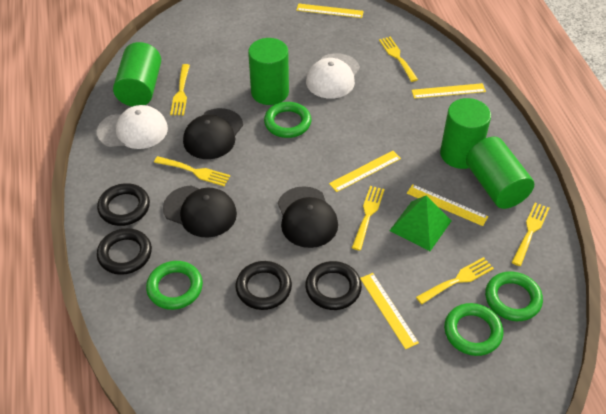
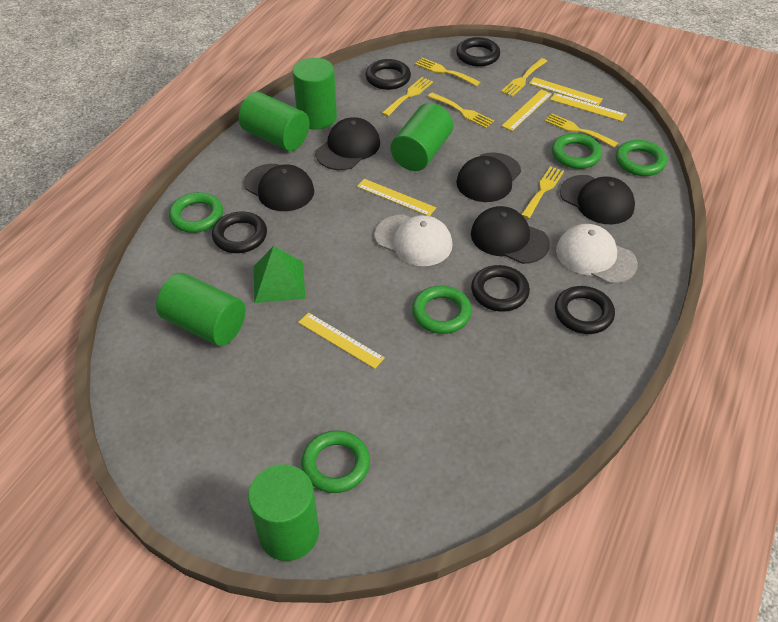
black cap: 3 -> 5
black ring: 4 -> 5
green cylinder: 4 -> 5
green ring: 4 -> 5

